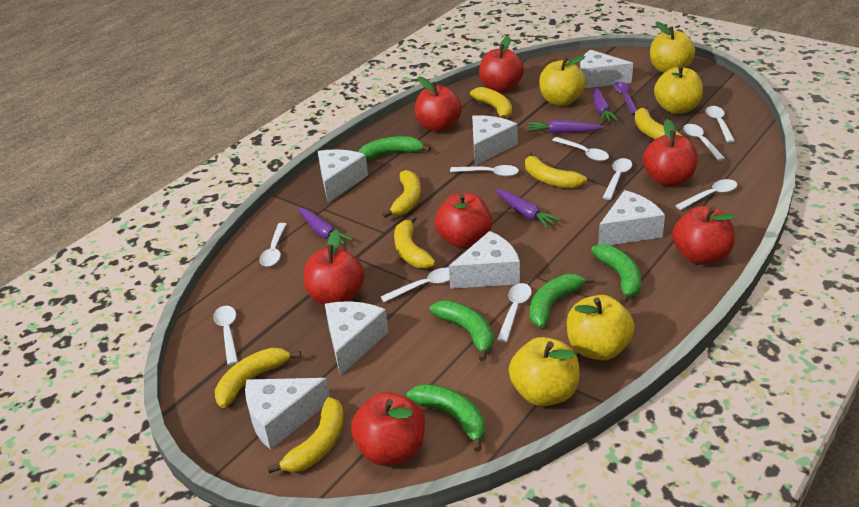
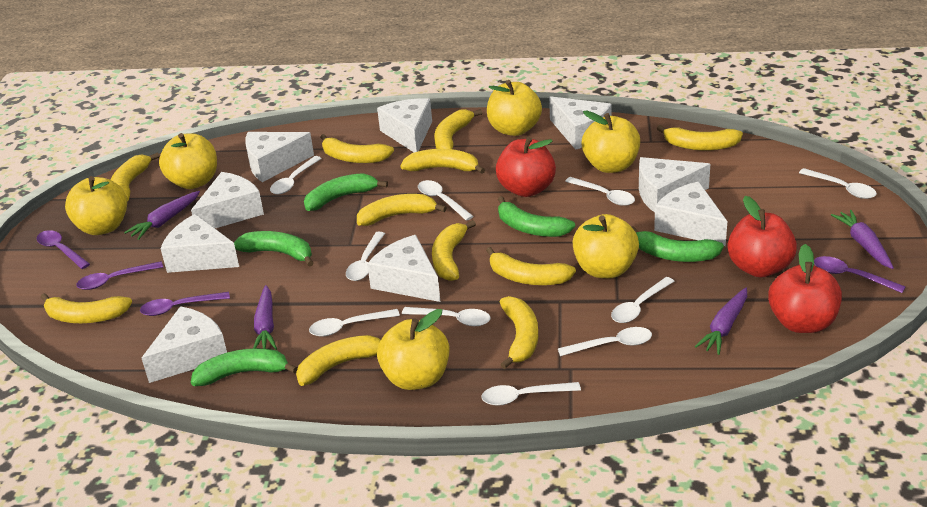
purple spoon: 1 -> 4
red apple: 7 -> 3
white cheese: 7 -> 9
yellow apple: 5 -> 6
yellow banana: 7 -> 11

